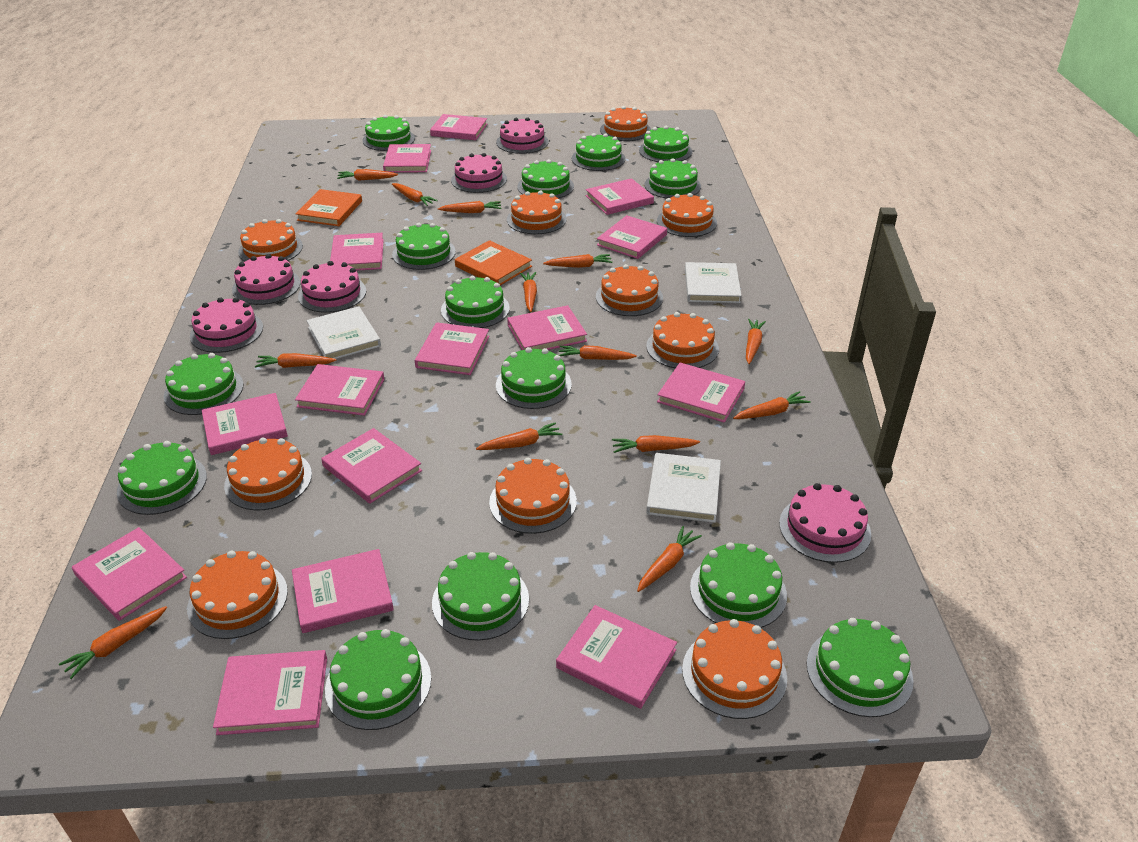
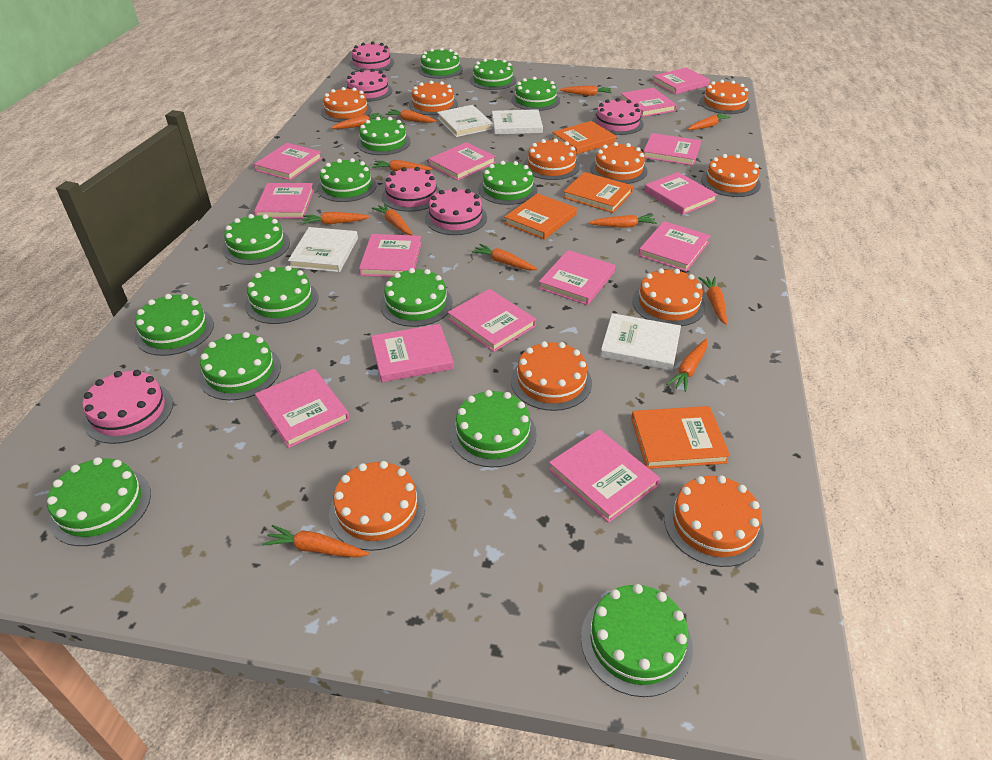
orange book: 2 -> 4
orange carrot: 13 -> 12
pink book: 15 -> 14
white book: 3 -> 4

